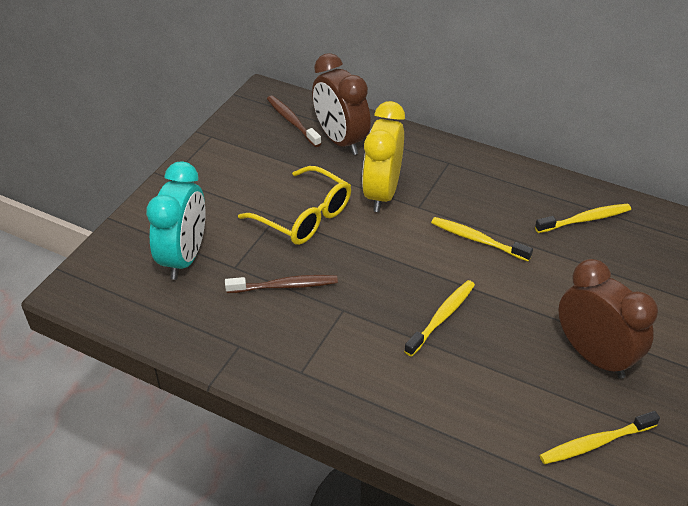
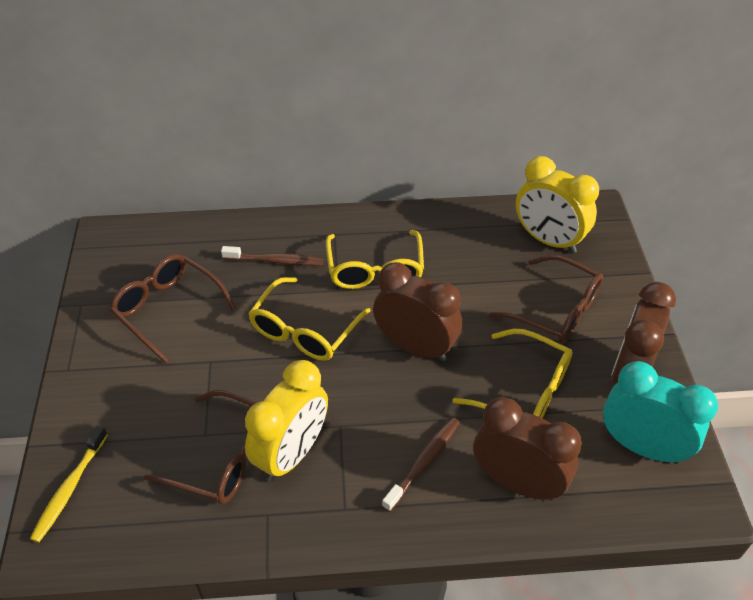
brown clock: 2 -> 3
brown glasses: 0 -> 3
yellow clock: 1 -> 2
yellow glasses: 1 -> 3
yellow toothbrush: 4 -> 1

